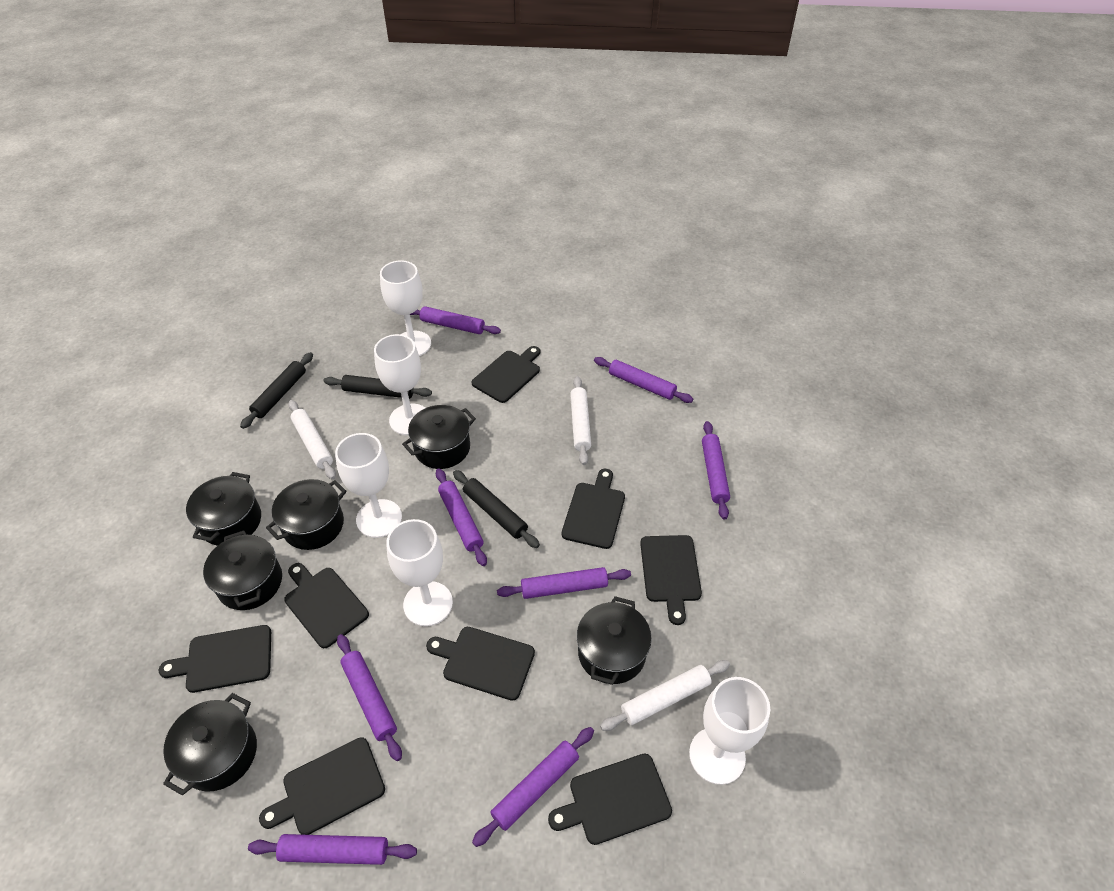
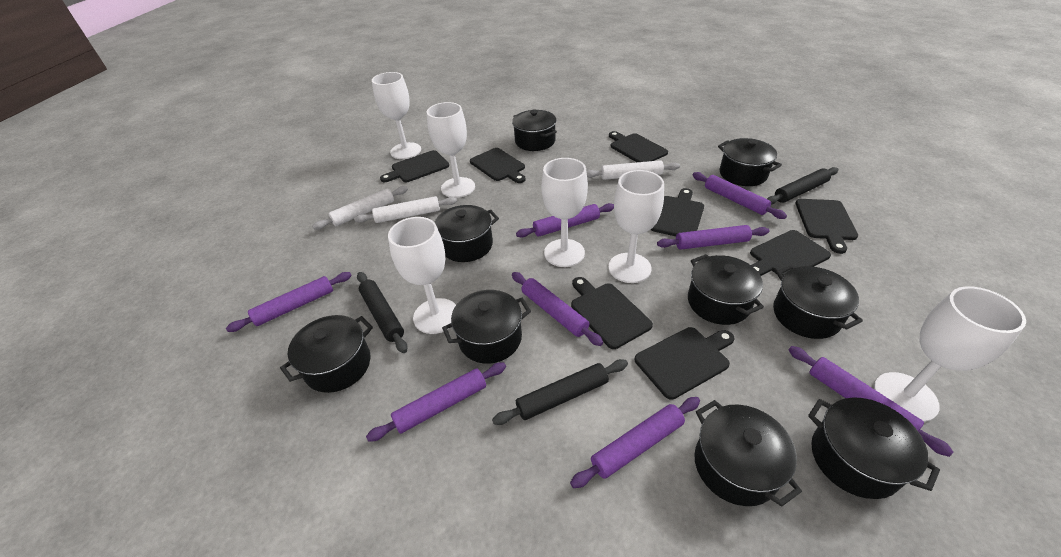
black pot: 6 -> 9
white goblet: 5 -> 6

